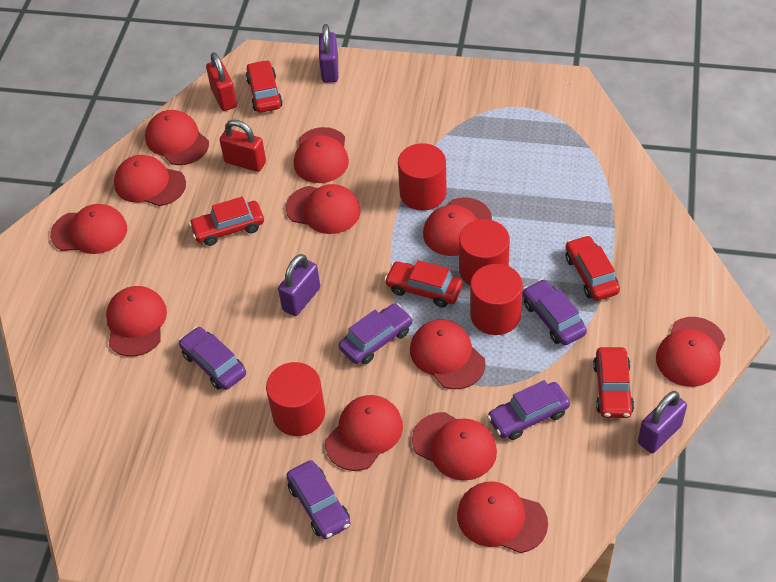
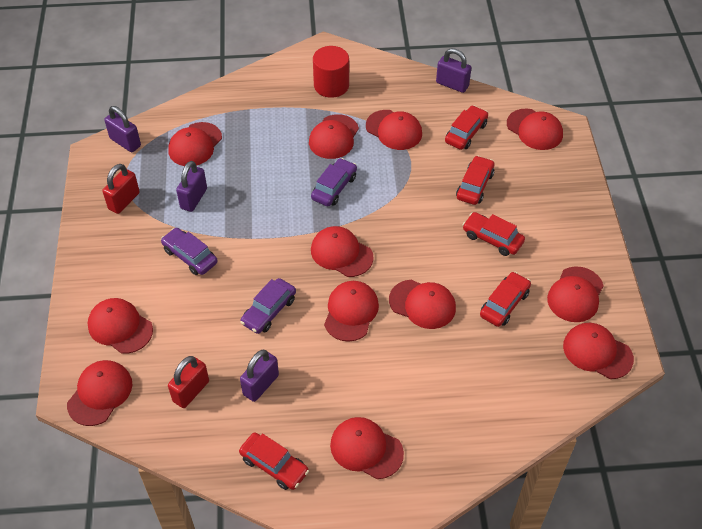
purple car: 5 -> 3
purple padlock: 3 -> 4
red cylinder: 4 -> 1

